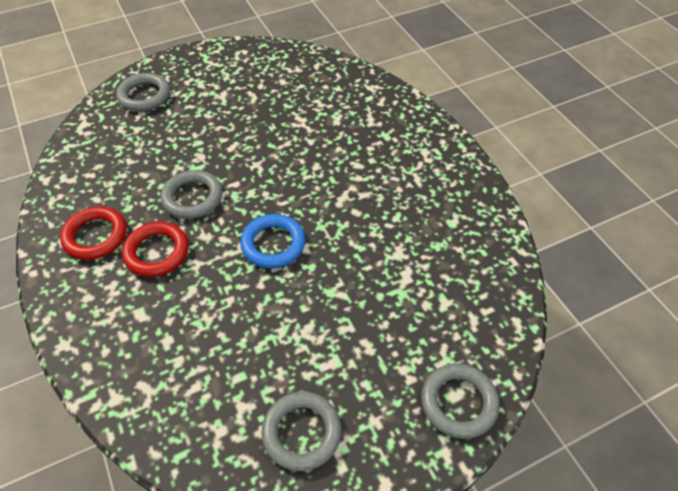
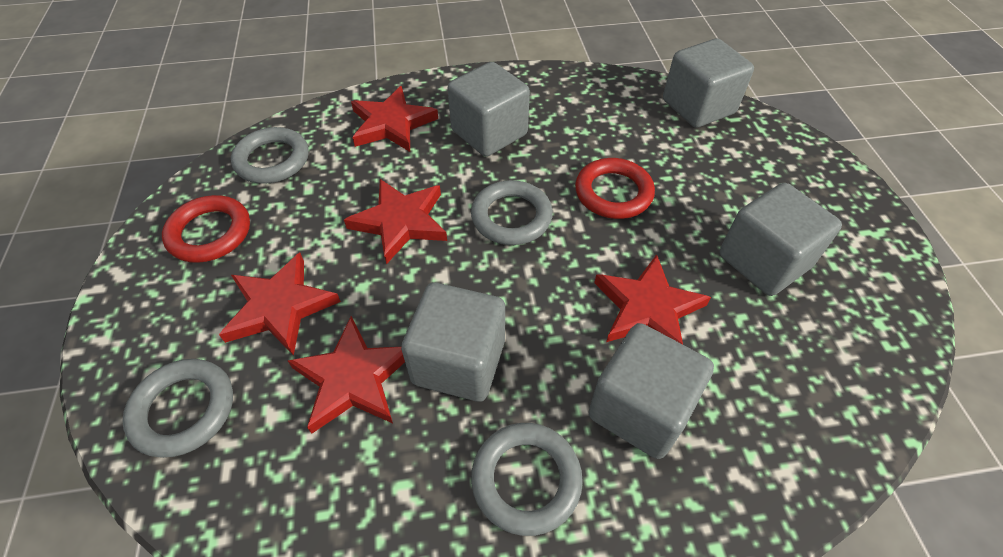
blue ring: 1 -> 0
grey cube: 0 -> 5
red star: 0 -> 5

